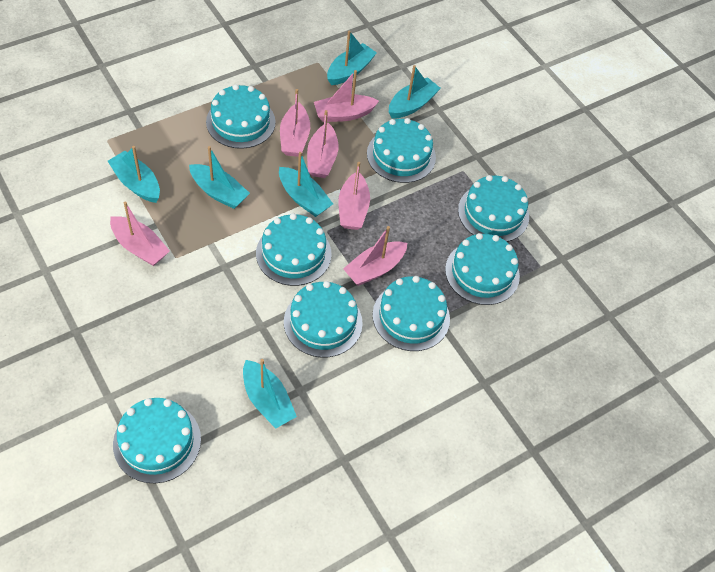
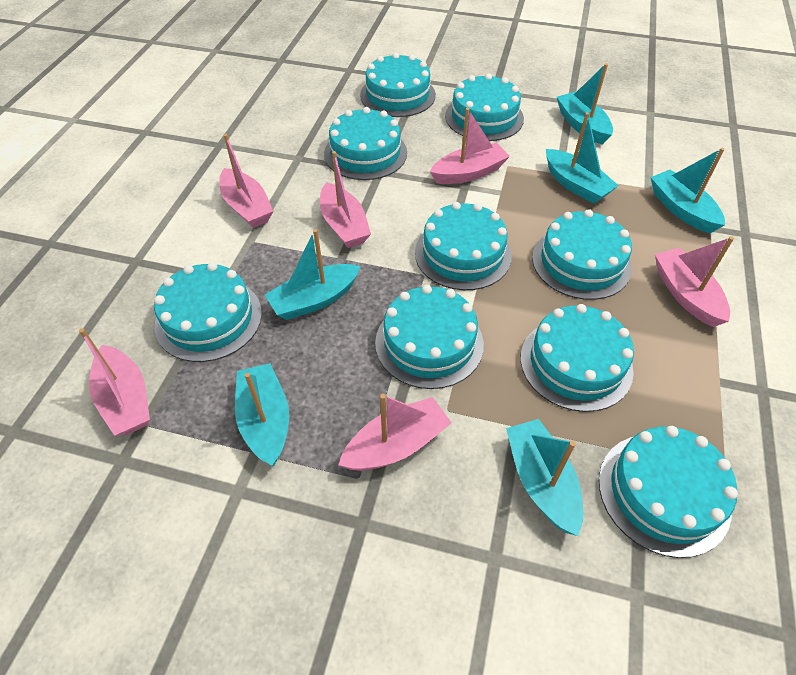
turquoise cake: 8 -> 9

